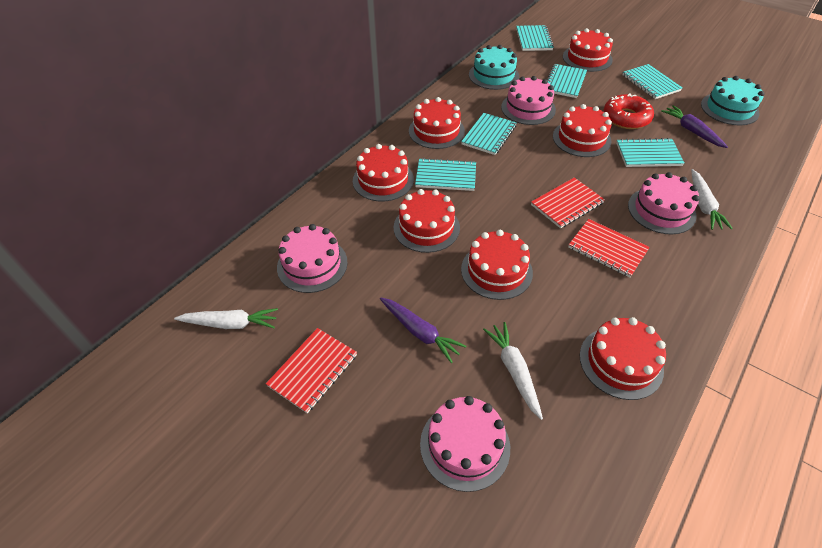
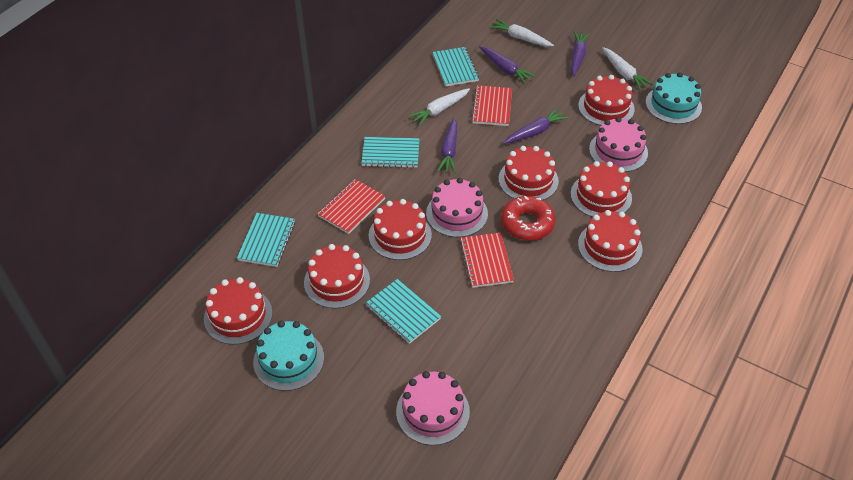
pink cake: 4 -> 3
purple carrot: 2 -> 4
turquoise notebook: 6 -> 4

